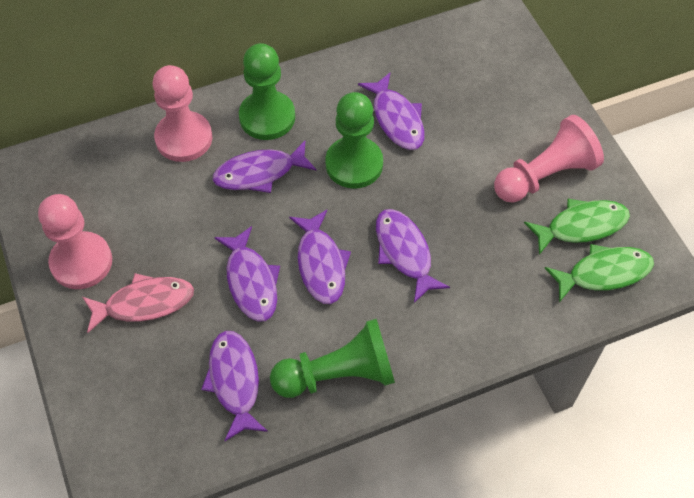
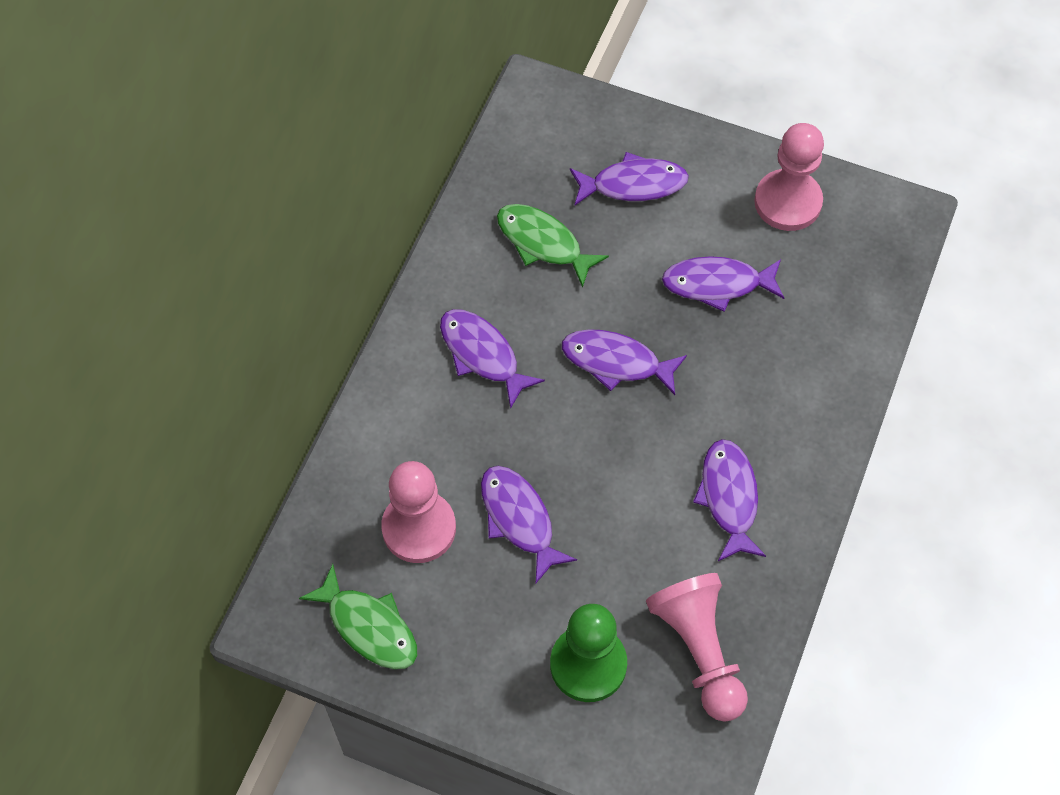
green pawn: 3 -> 1
pink fish: 1 -> 0

